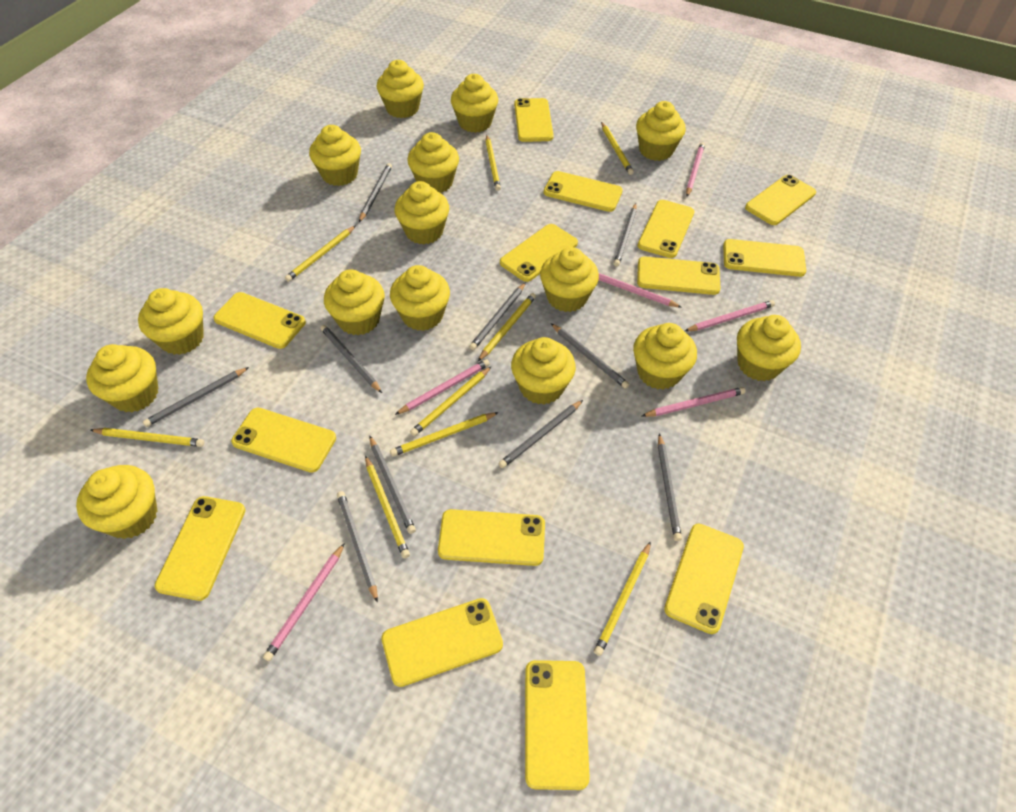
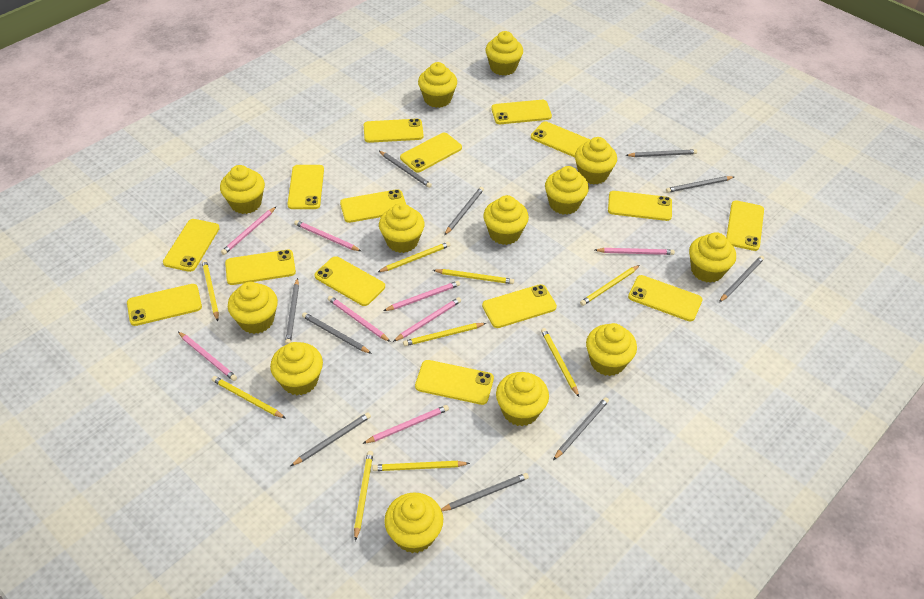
pink pencil: 6 -> 8
yellow cupcake: 15 -> 13
yellow phone: 14 -> 15

